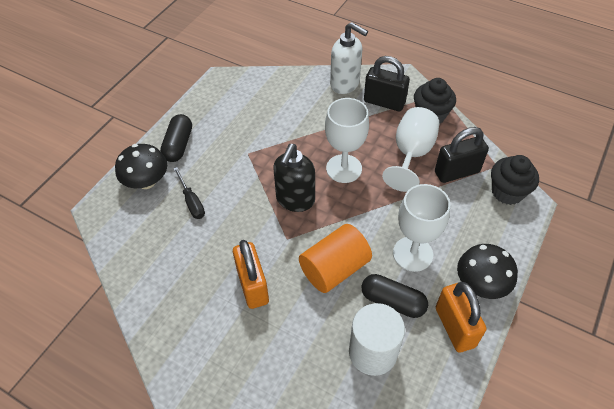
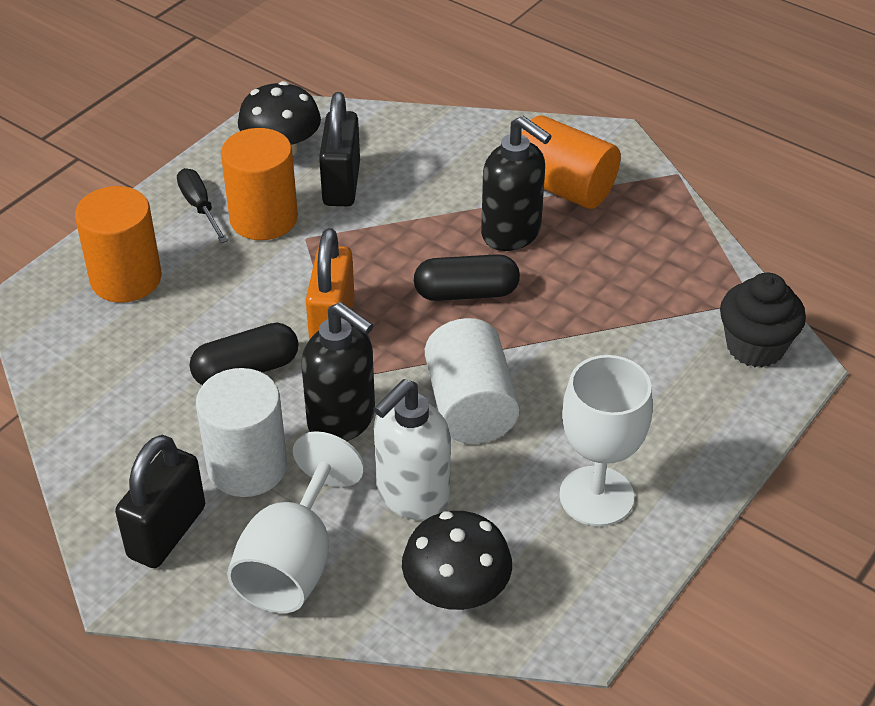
black cupcake: 2 -> 1
black soap dispenser: 1 -> 2
orange cylinder: 1 -> 3
orange padlock: 2 -> 1
white cylinder: 1 -> 2
white goblet: 3 -> 2

